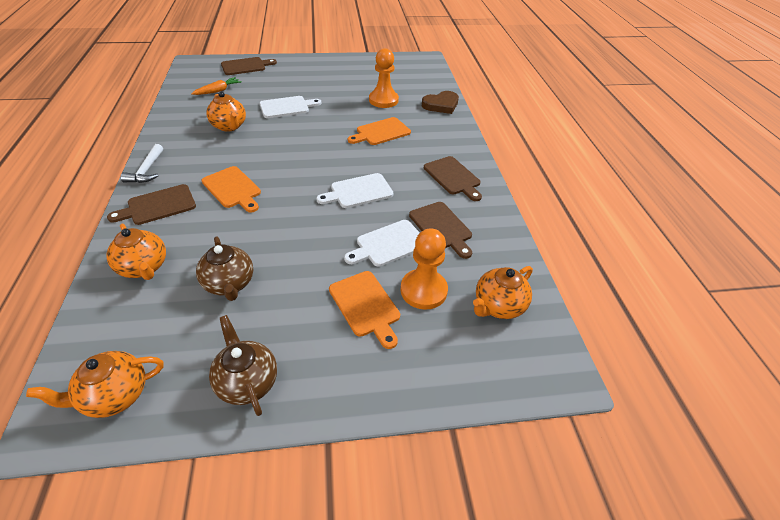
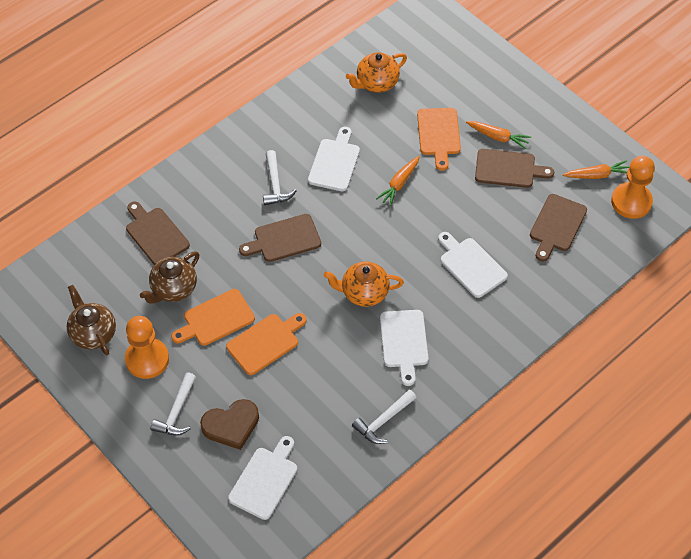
orange carrot: 1 -> 3
orange teapot: 4 -> 2
white cutting board: 3 -> 4
white hammer: 1 -> 3

